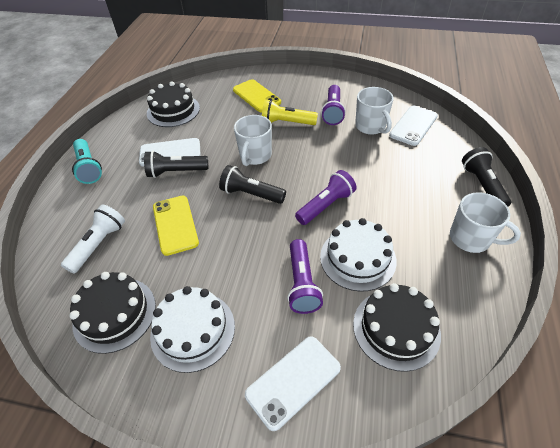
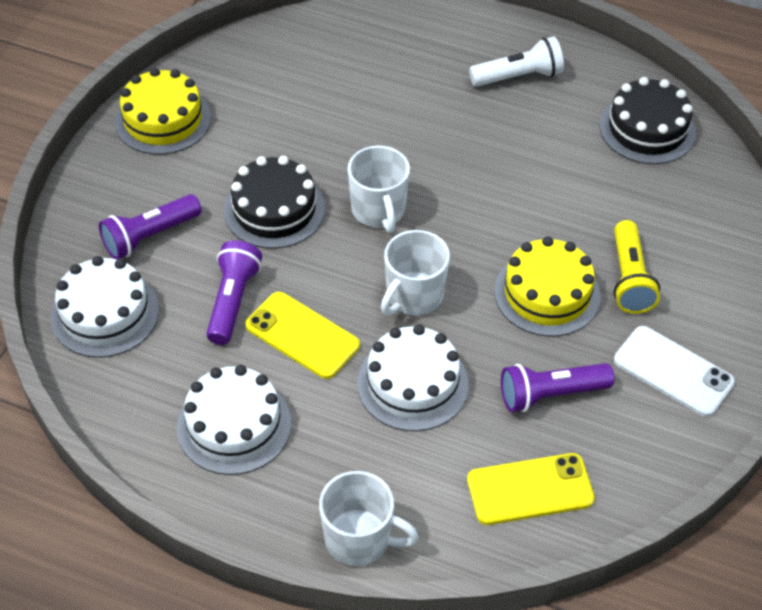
black cake: 3 -> 2
black flashlight: 3 -> 0
turquoise flashlight: 1 -> 0
white cake: 2 -> 3
white phone: 3 -> 1
yellow cake: 0 -> 2

